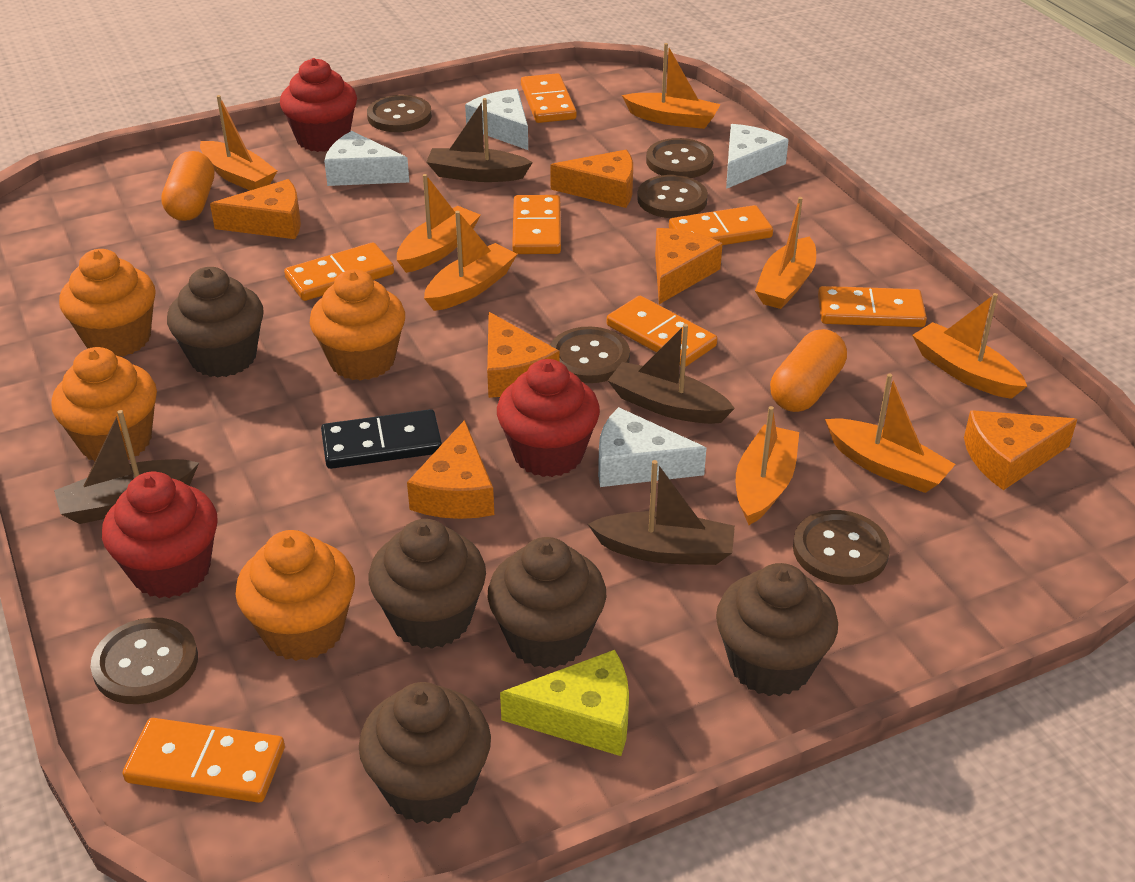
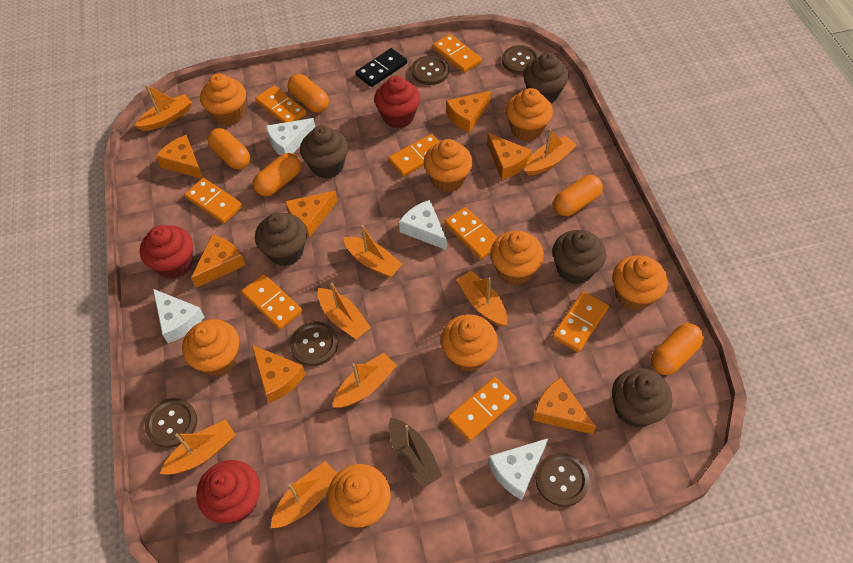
brown boat: 4 -> 1
brown button: 6 -> 5
orange capsule: 2 -> 5
orange cheese: 6 -> 7
orange cupcake: 4 -> 8
orange domino: 7 -> 8
yellow cheese: 1 -> 0

